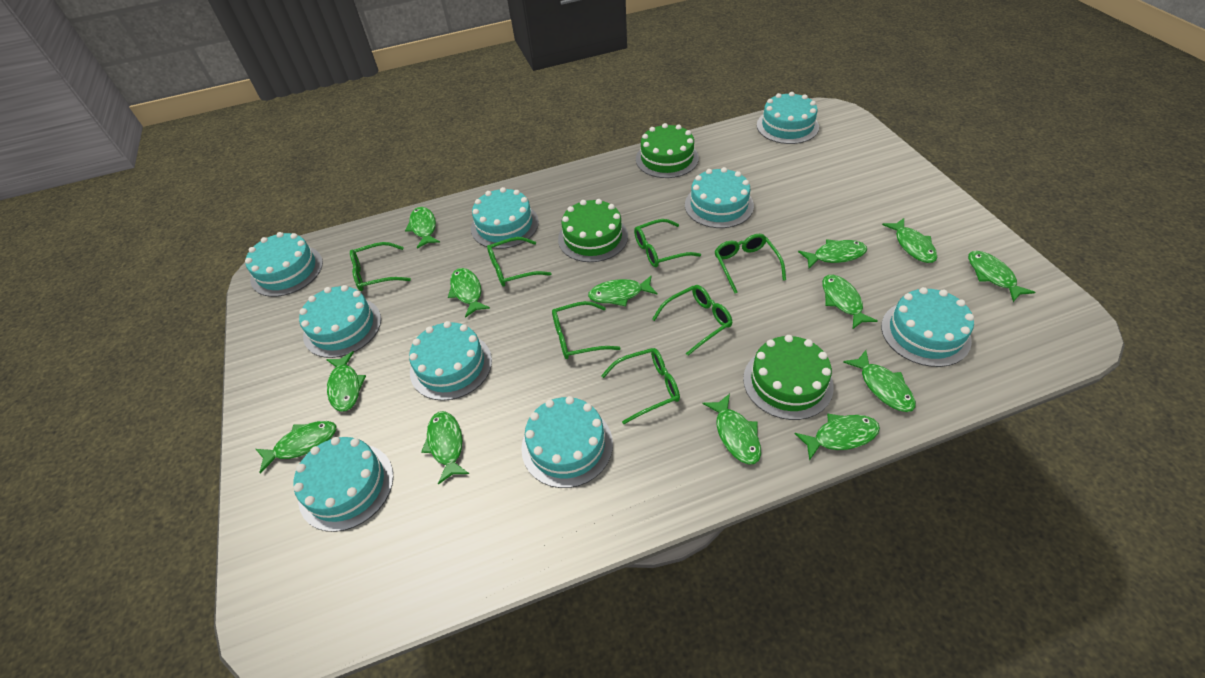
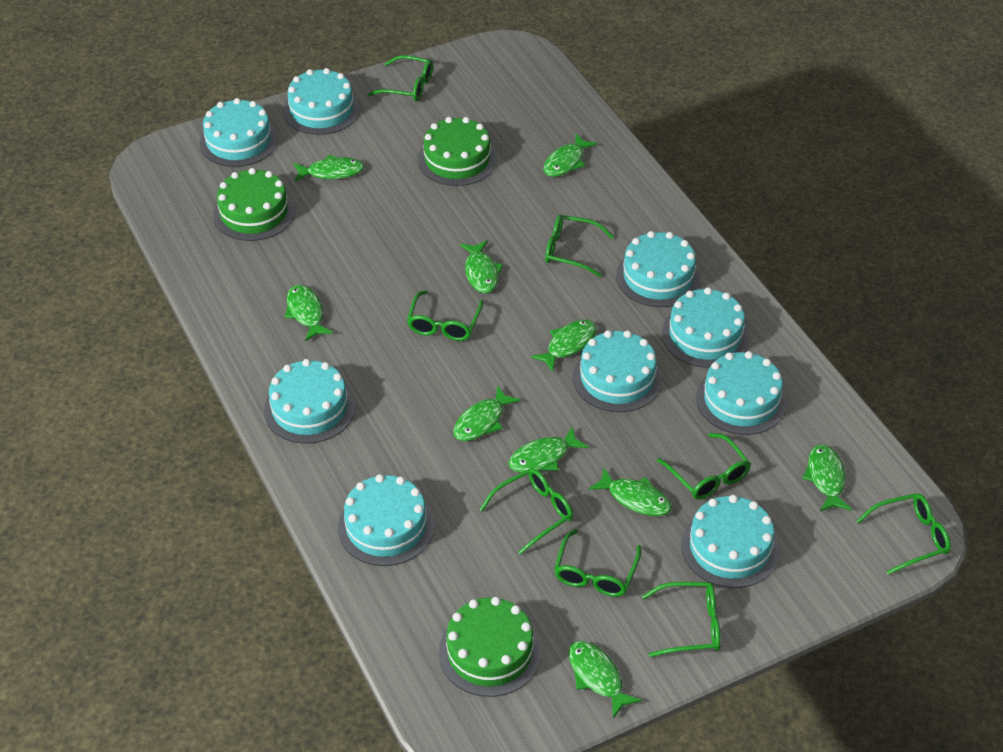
green fish: 13 -> 10
green glasses: 7 -> 8

